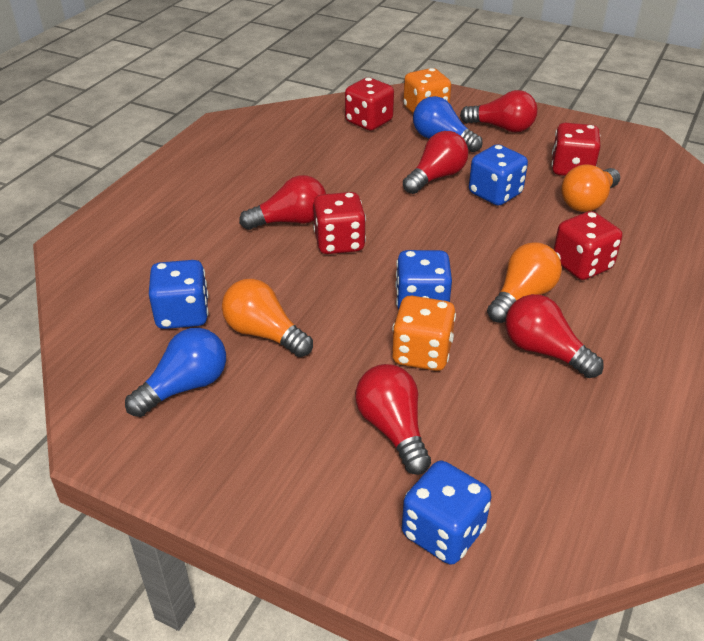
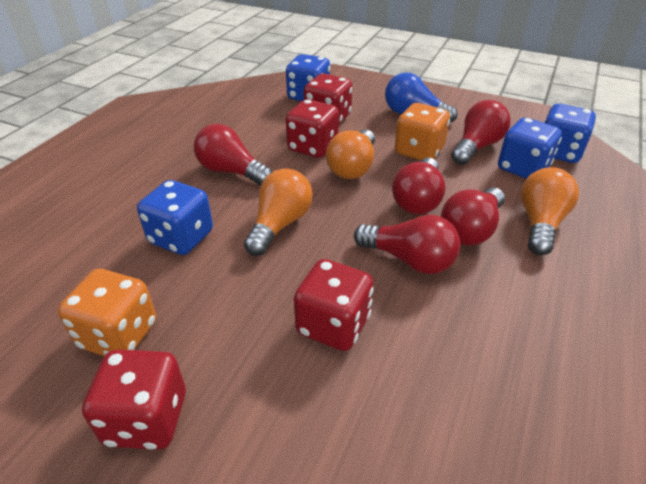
blue light bulb: 2 -> 1

